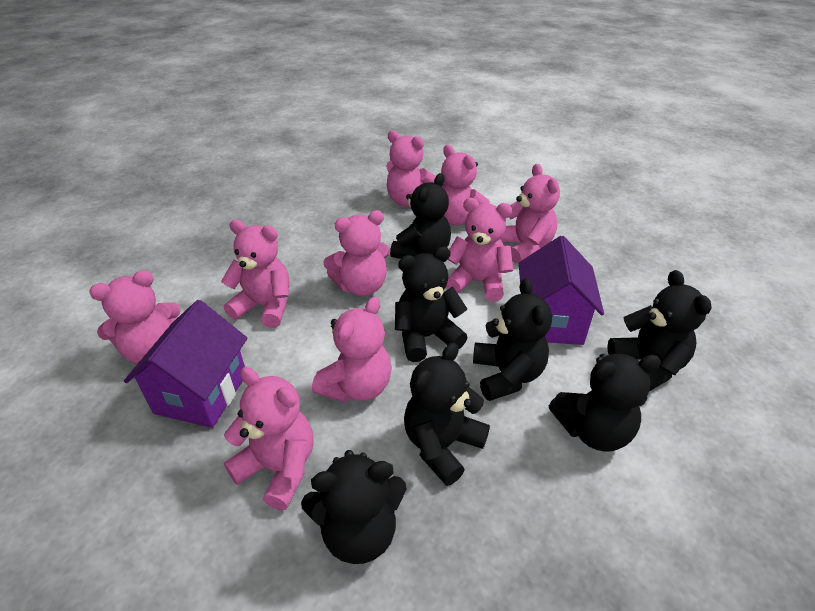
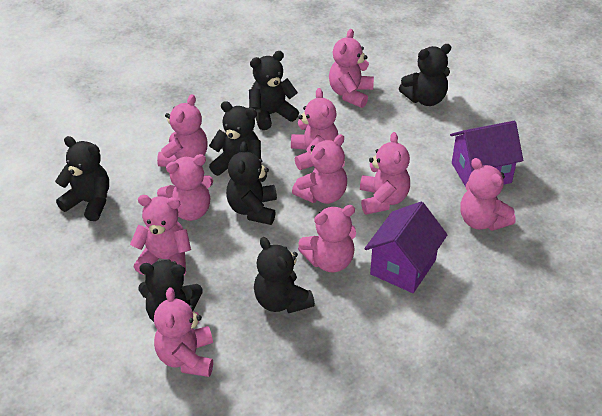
pink teddy bear: 9 -> 10

